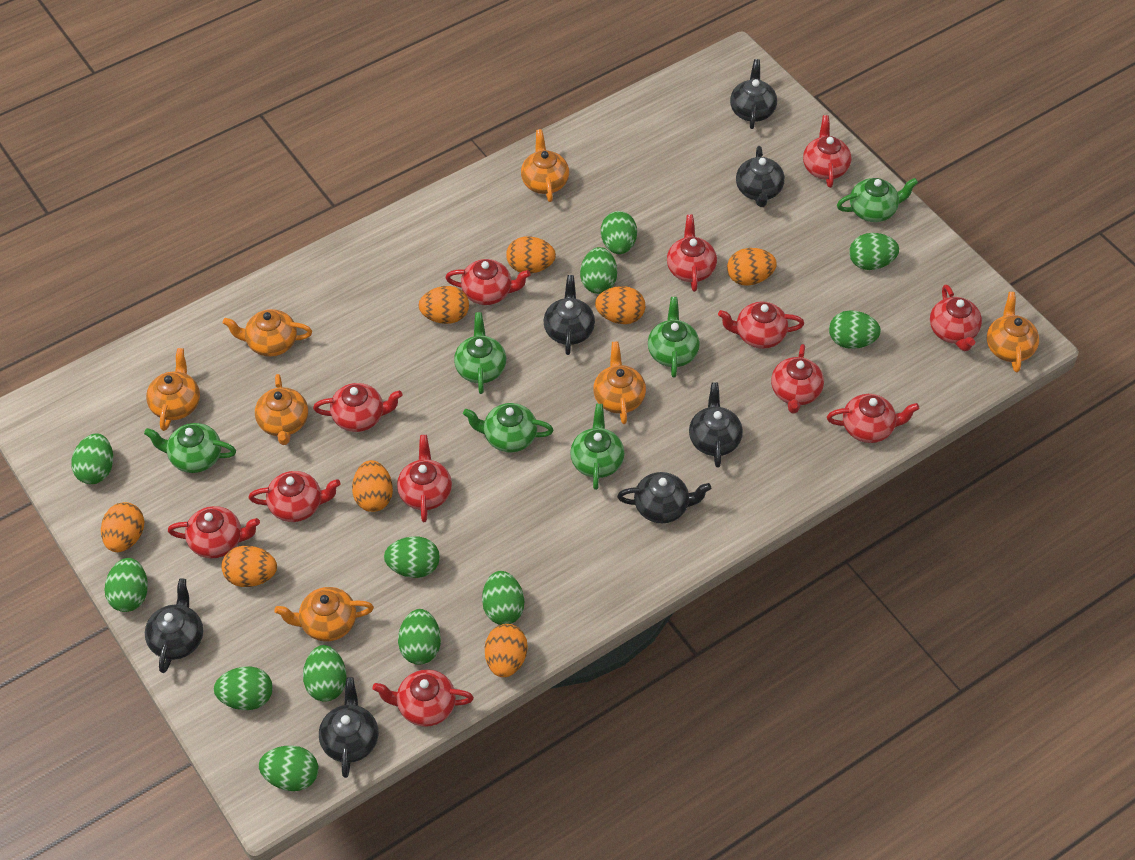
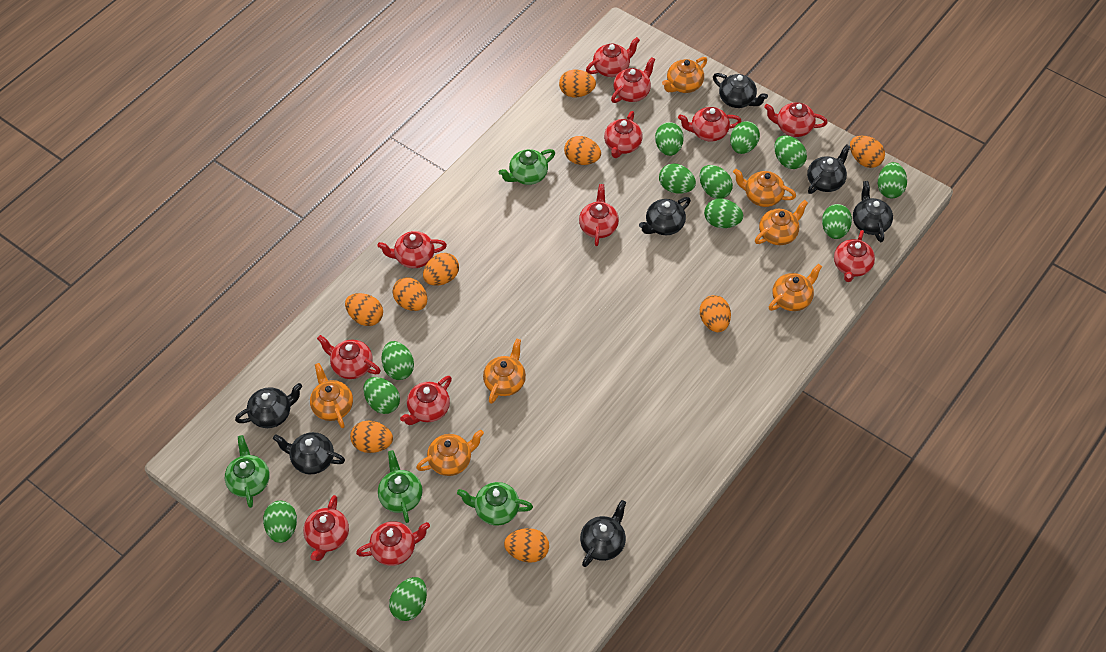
green teapot: 6 -> 4
orange egg: 8 -> 9

